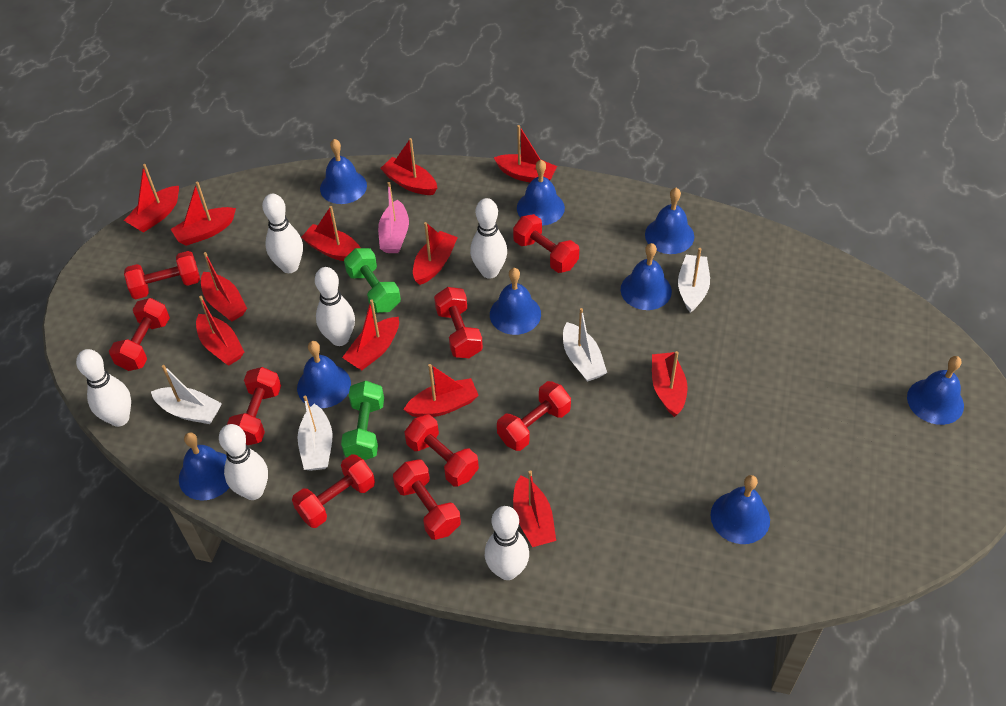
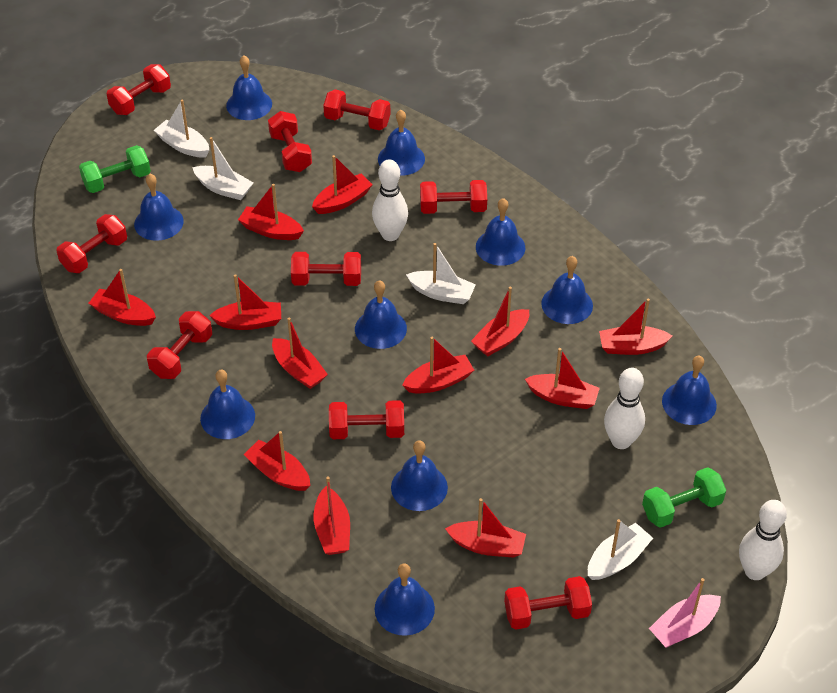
blue bell: 9 -> 10
white bowling pin: 6 -> 3

